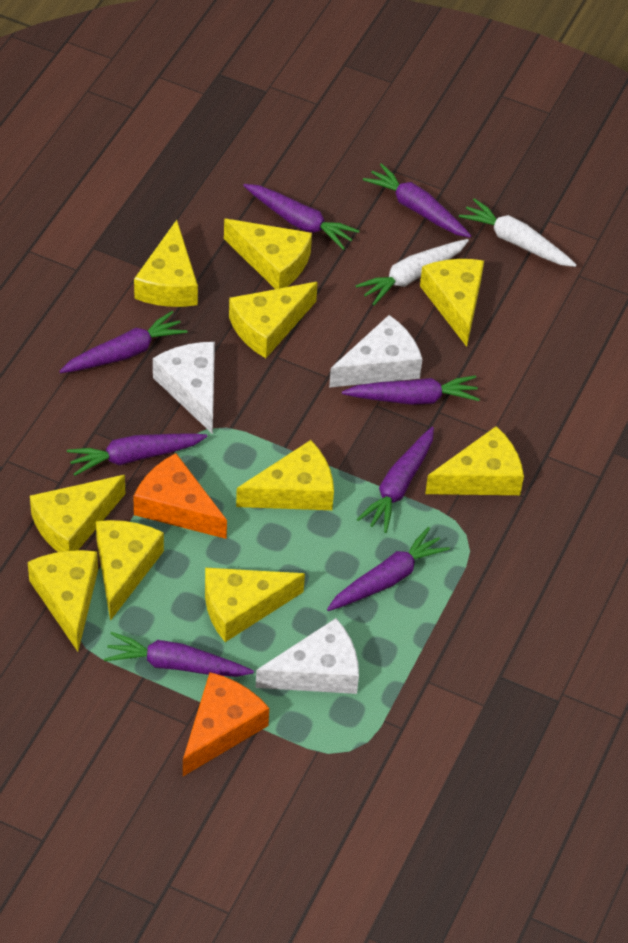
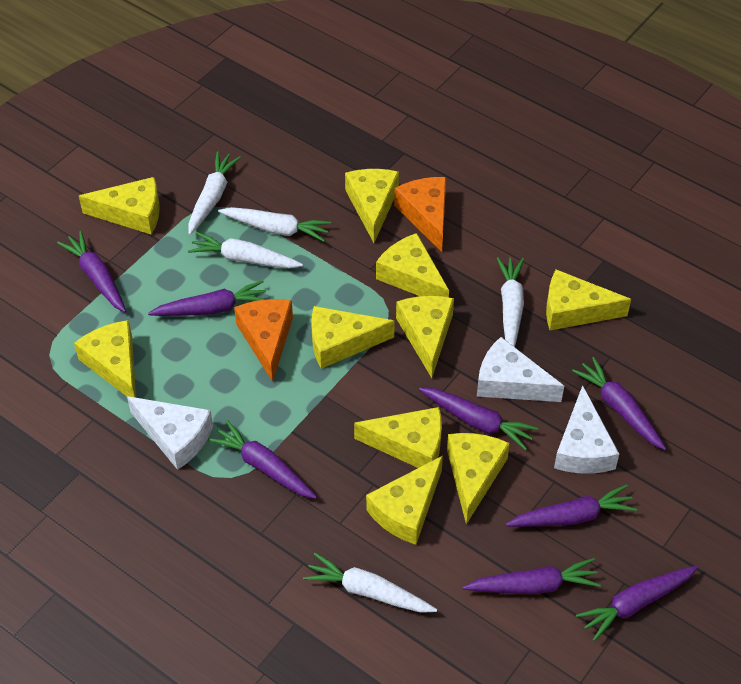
white carrot: 2 -> 5

